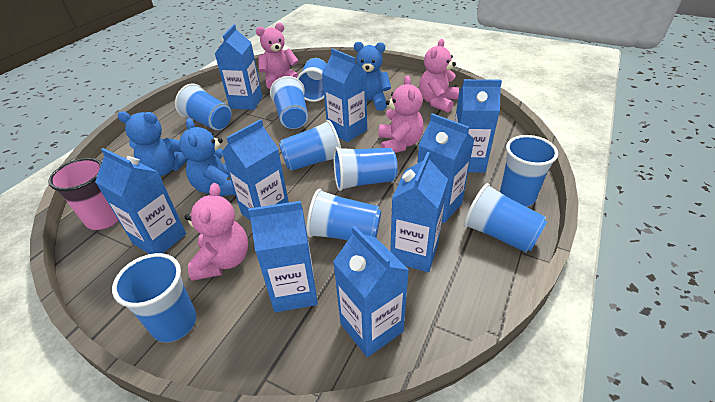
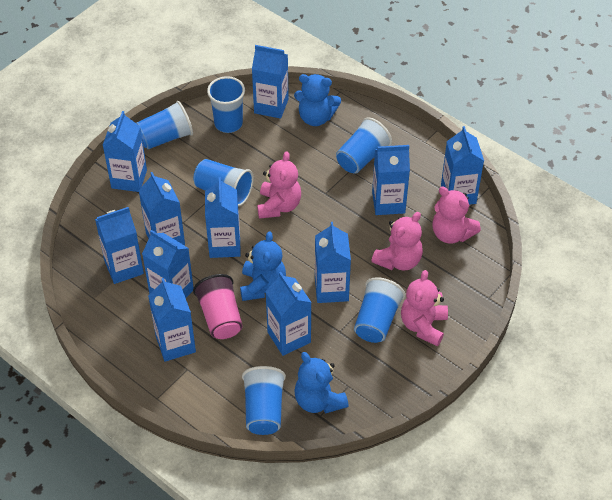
blue carton: 9 -> 11
blue cup: 9 -> 6

